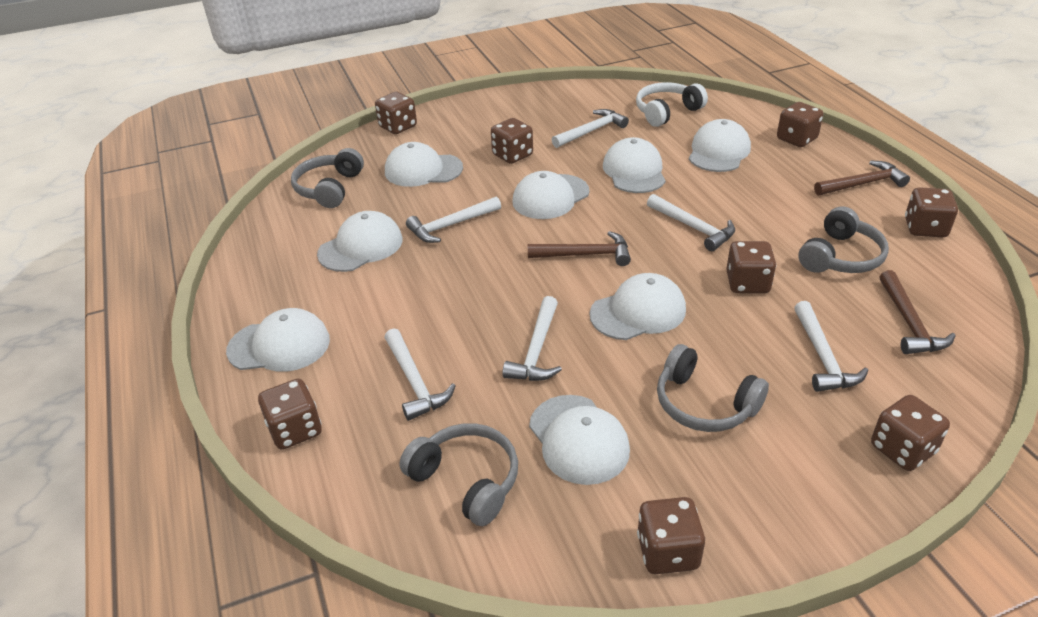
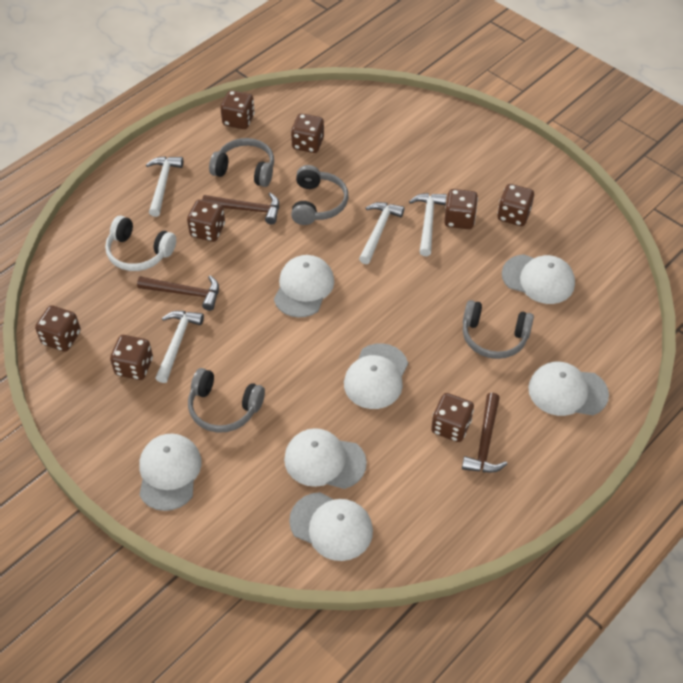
white cap: 8 -> 7
white hammer: 6 -> 4

